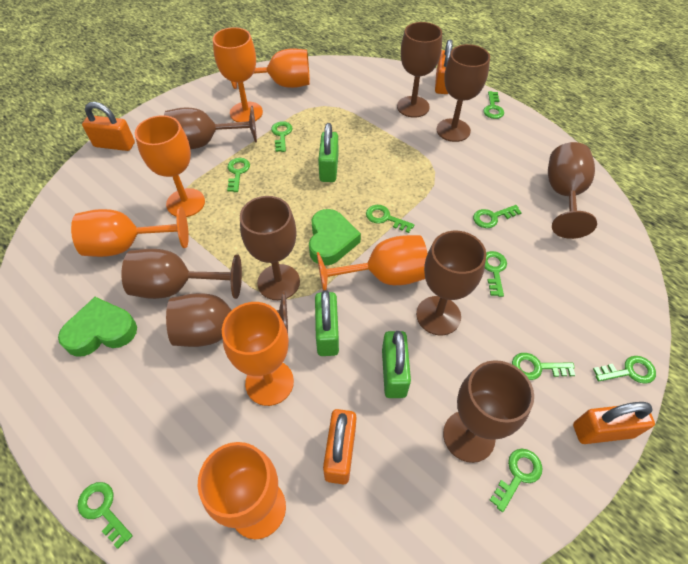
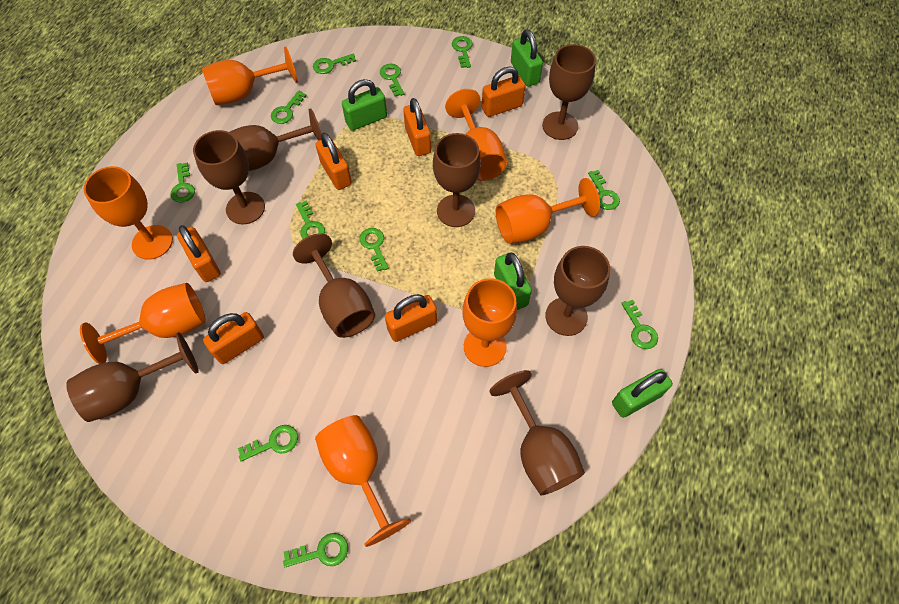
brown goblet: 9 -> 8
green heart: 2 -> 0
green key: 10 -> 11
green padlock: 3 -> 4
orange padlock: 4 -> 6

